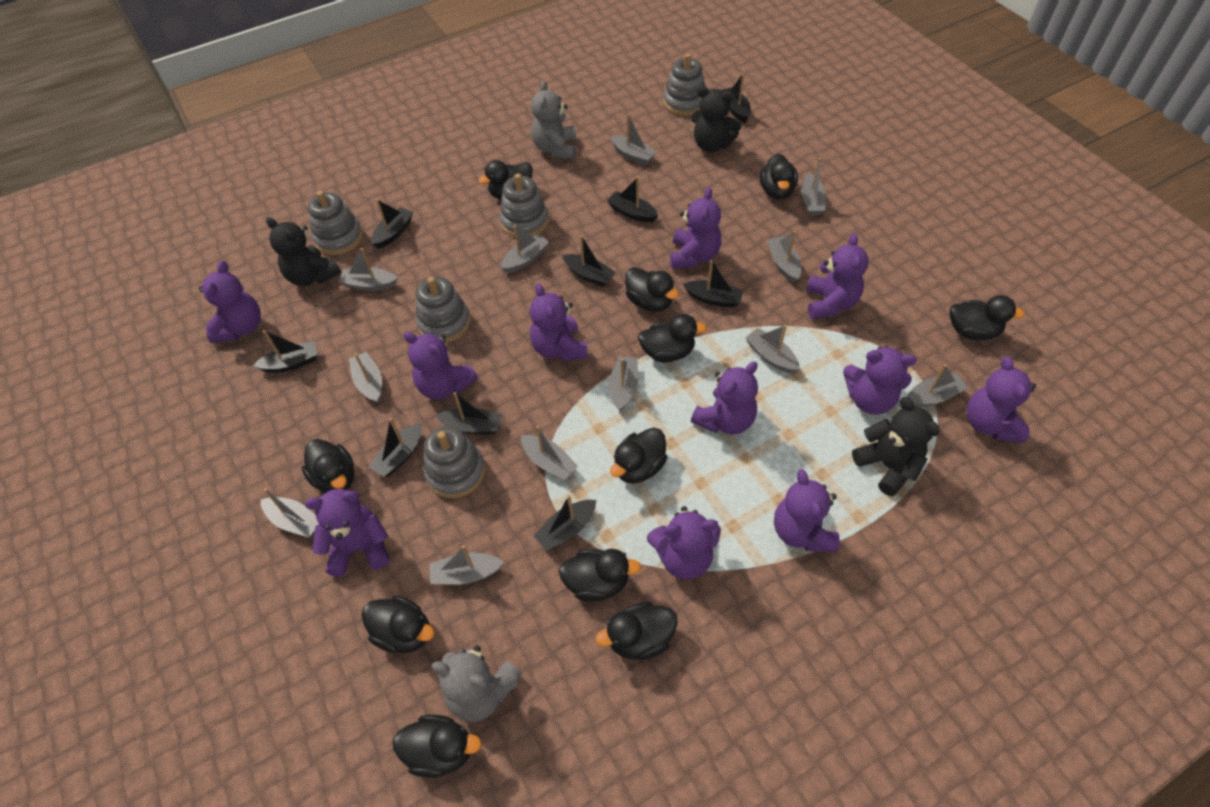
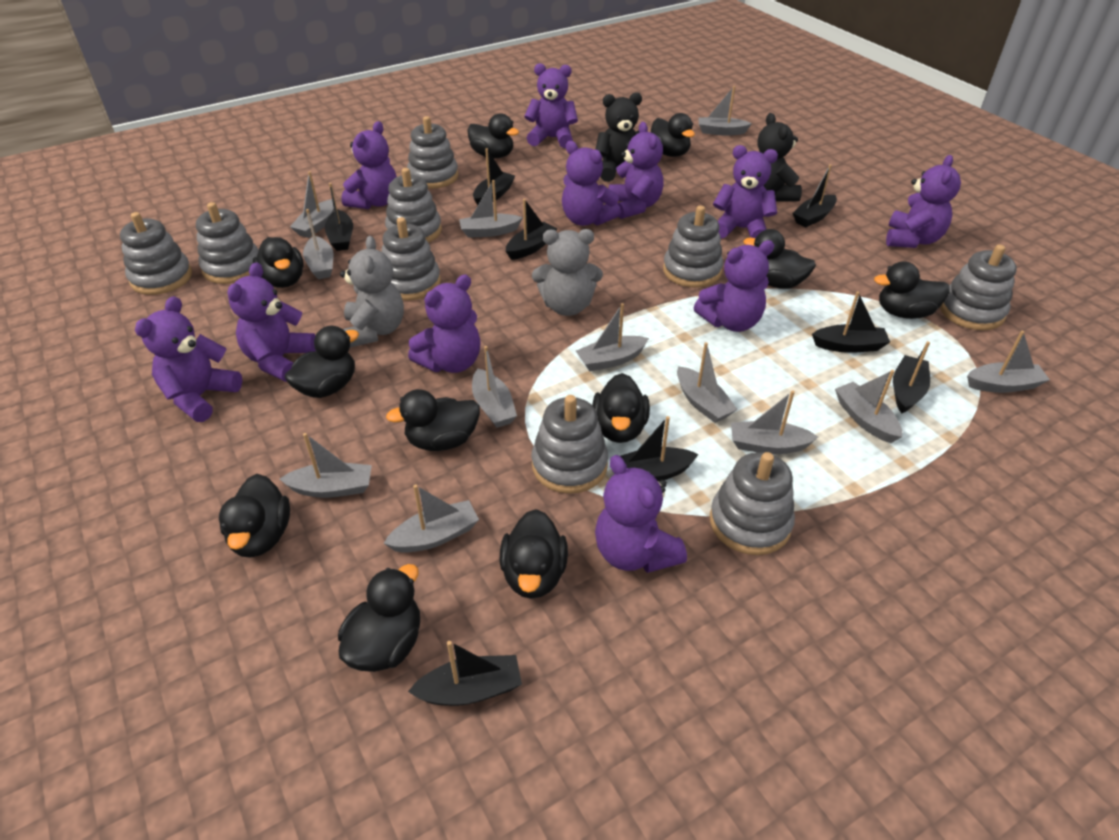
black boat: 9 -> 8
black teddy bear: 3 -> 2
grey stacking toy: 5 -> 9

